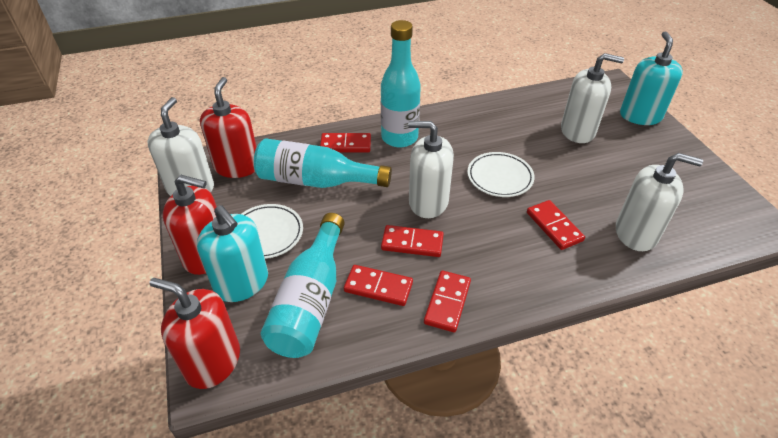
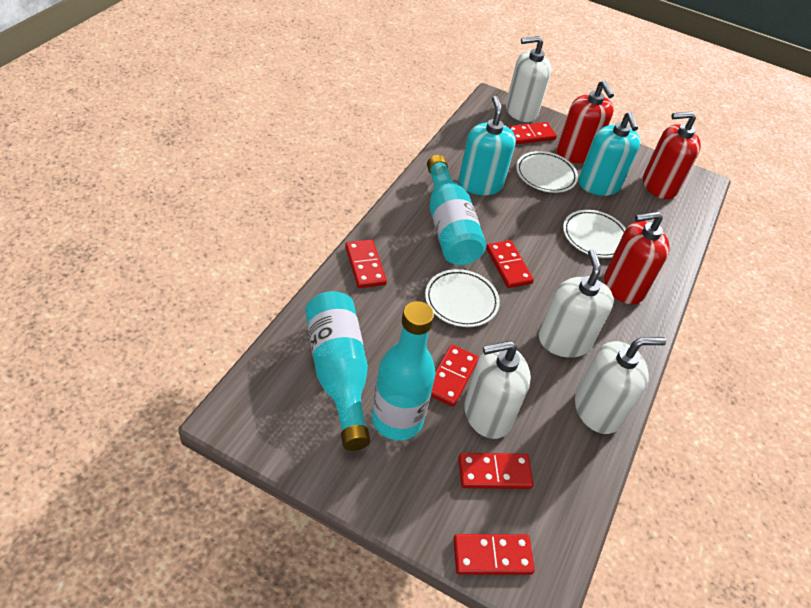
red domino: 5 -> 6
white plate: 2 -> 3

